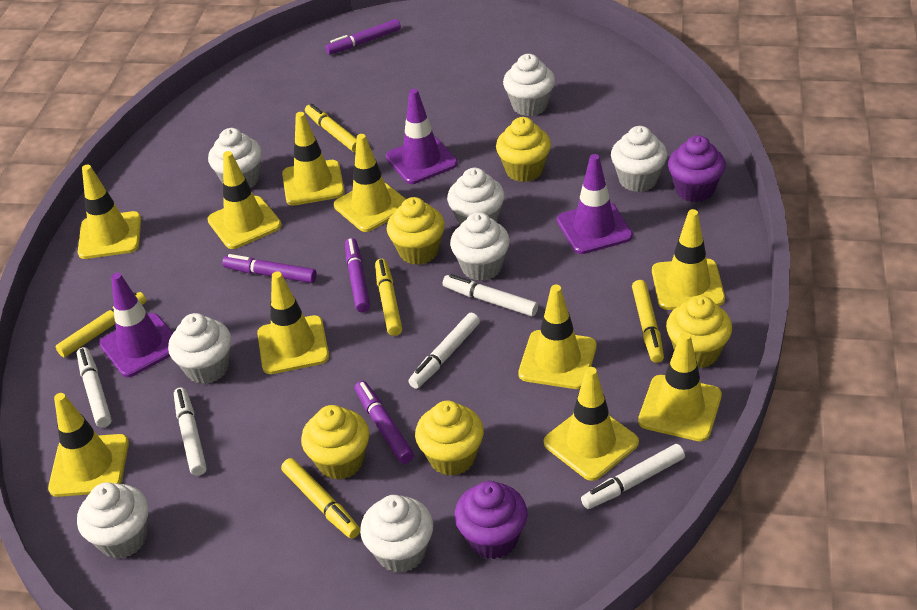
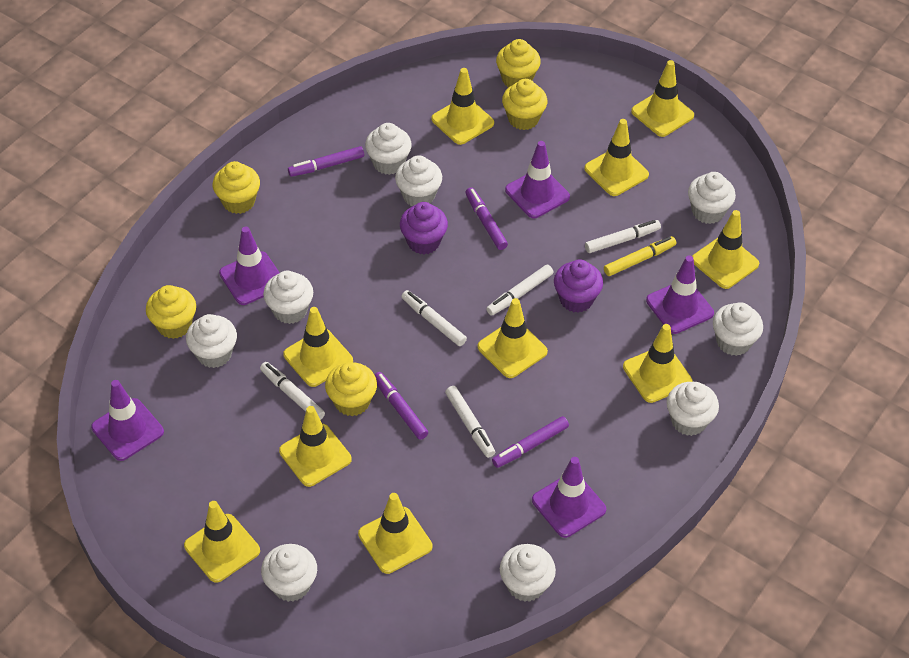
purple traffic cone: 3 -> 5
white cupcake: 8 -> 9
yellow marker: 5 -> 1

